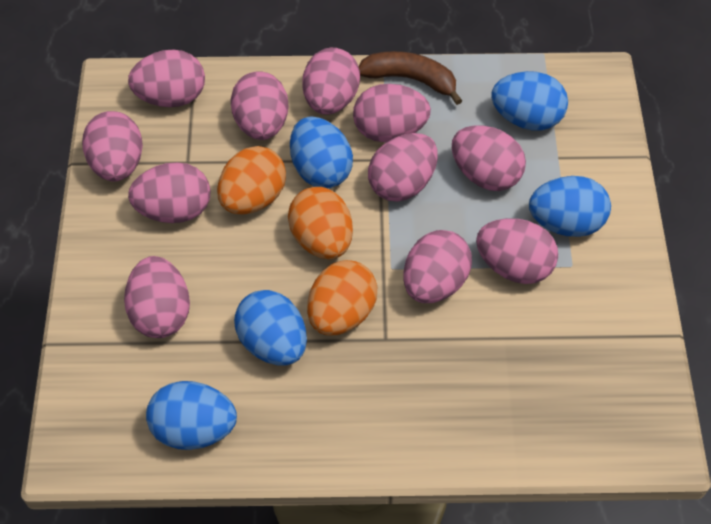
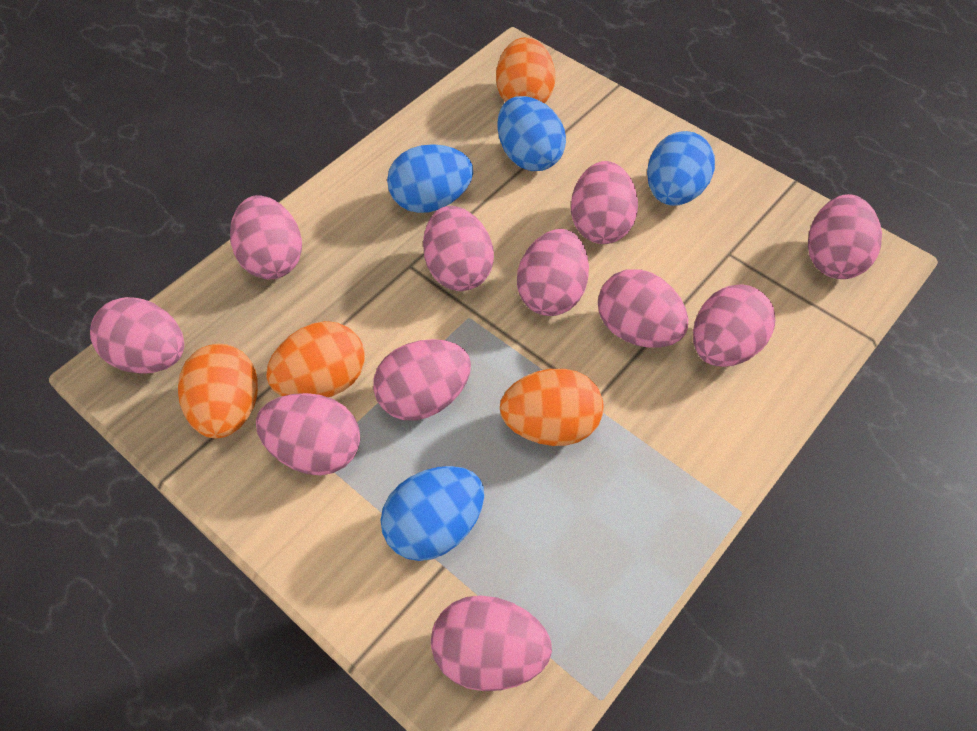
blue egg: 5 -> 4
brown banana: 1 -> 0
orange egg: 3 -> 4

